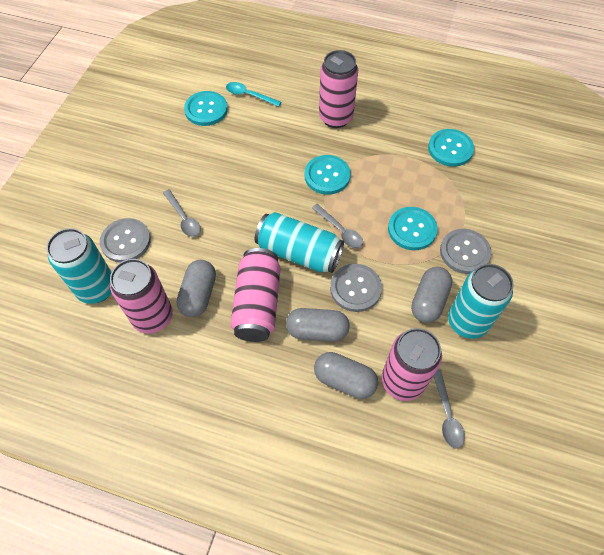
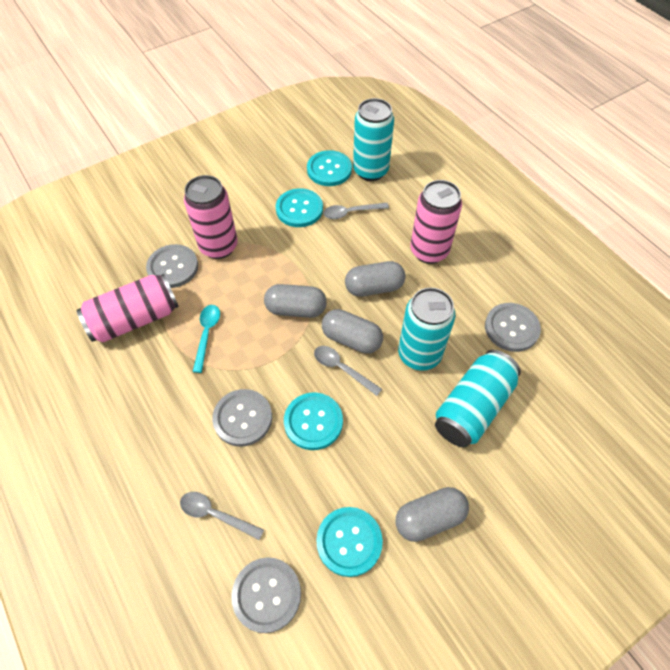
grey button: 3 -> 4
pink can: 4 -> 3

